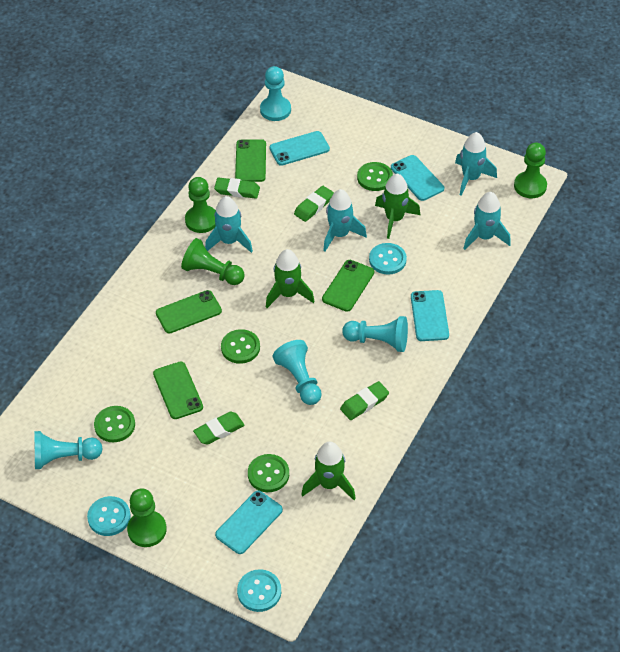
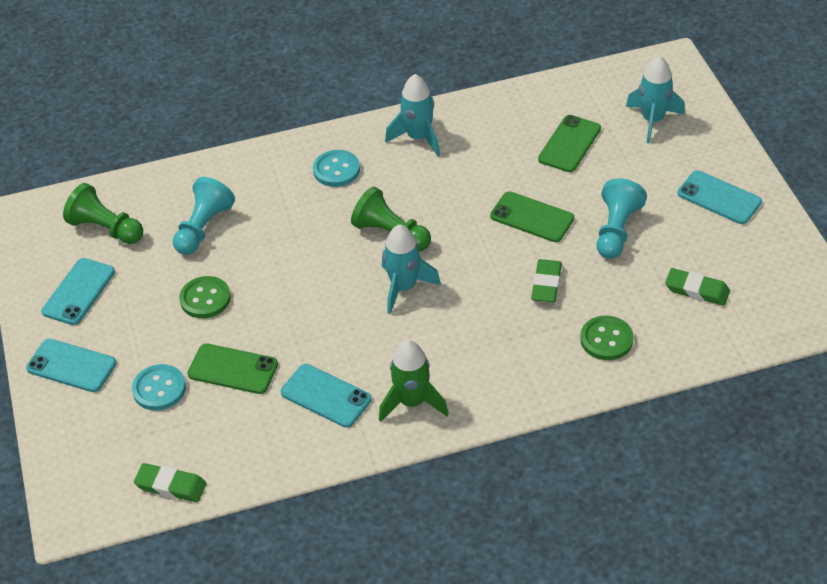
green button: 4 -> 2
green eraser: 4 -> 3
green pawn: 4 -> 2
green phone: 4 -> 3
green rocket: 3 -> 1
turquoise button: 3 -> 2
turquoise pawn: 4 -> 2
turquoise rocket: 4 -> 3

